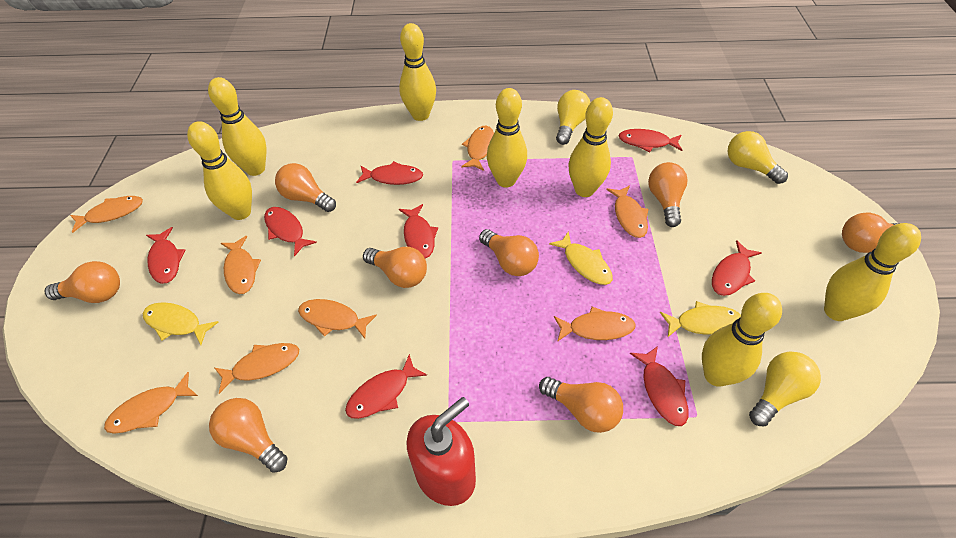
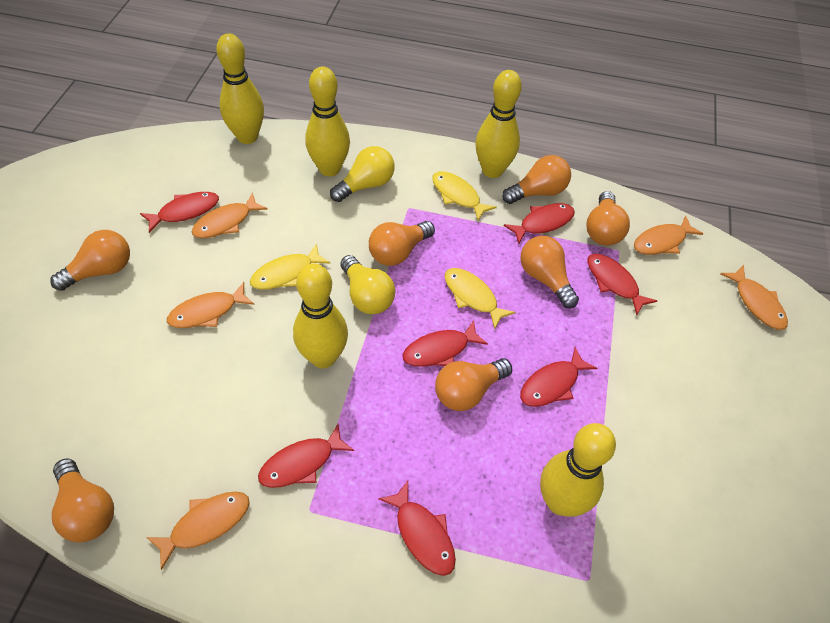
orange fish: 8 -> 5
orange light bulb: 8 -> 7
red fish: 8 -> 7
red soap dispenser: 1 -> 0
yellow bowling pin: 7 -> 5
yellow light bulb: 3 -> 2

